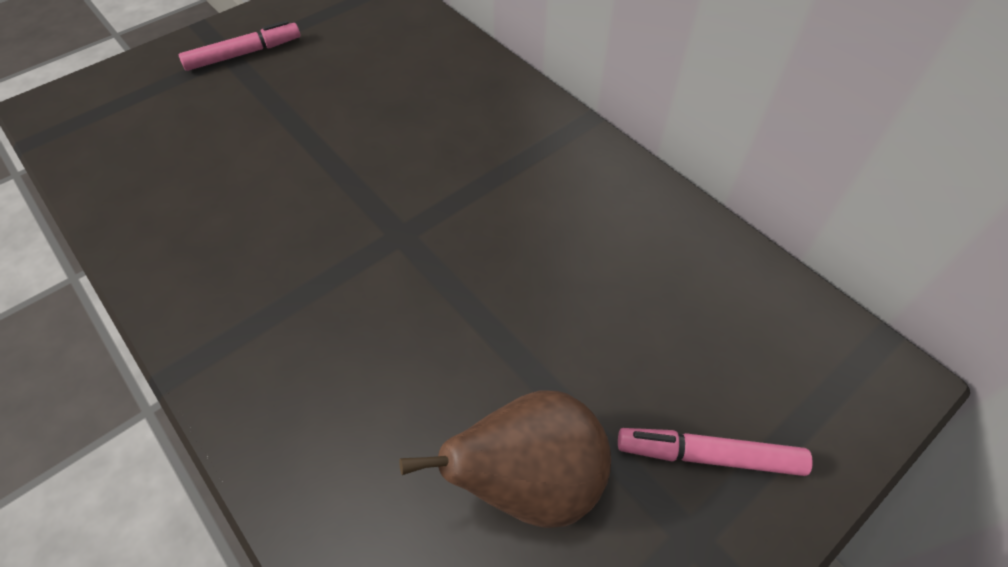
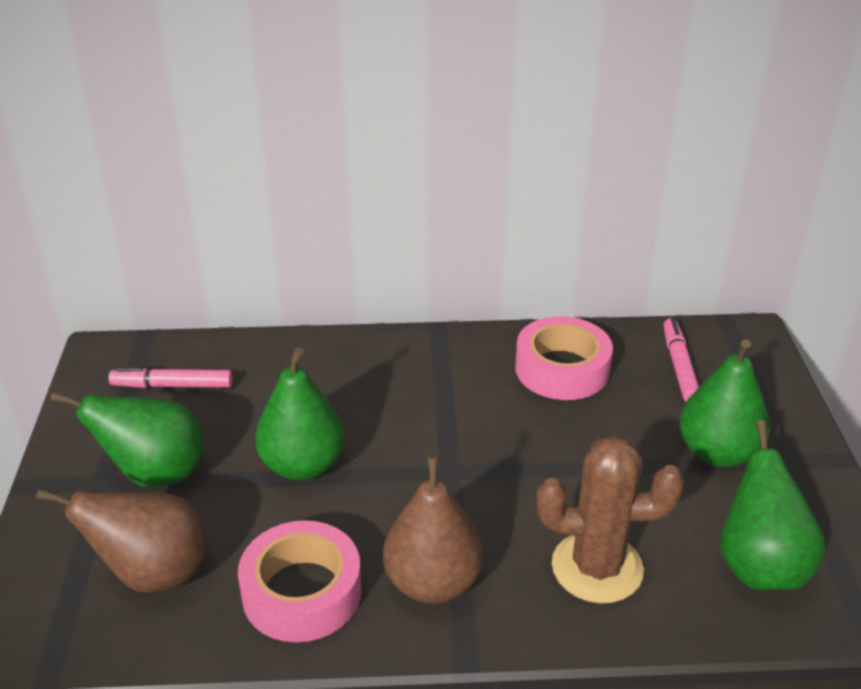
brown cactus: 0 -> 1
brown pear: 1 -> 2
green pear: 0 -> 4
pink tape: 0 -> 2

